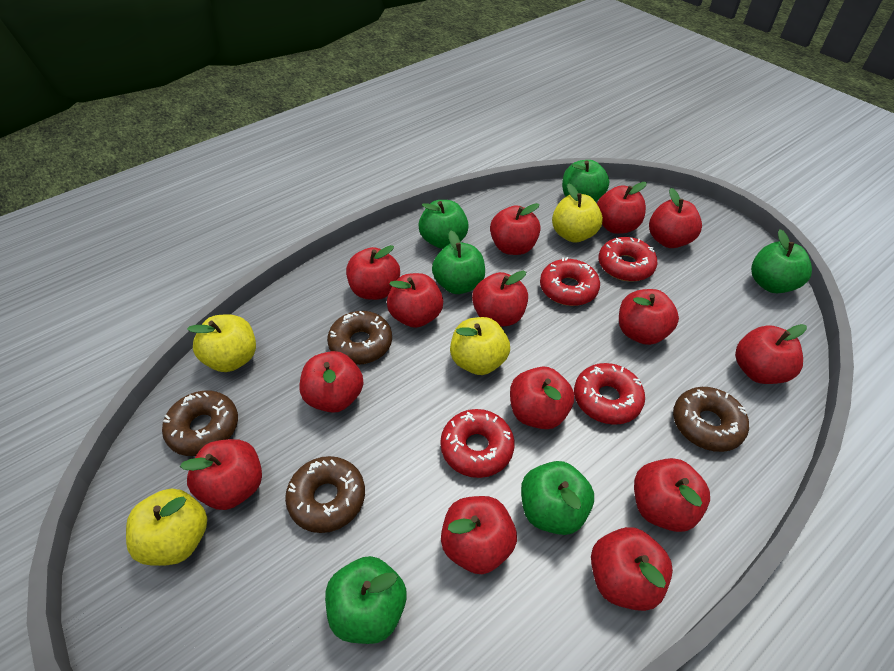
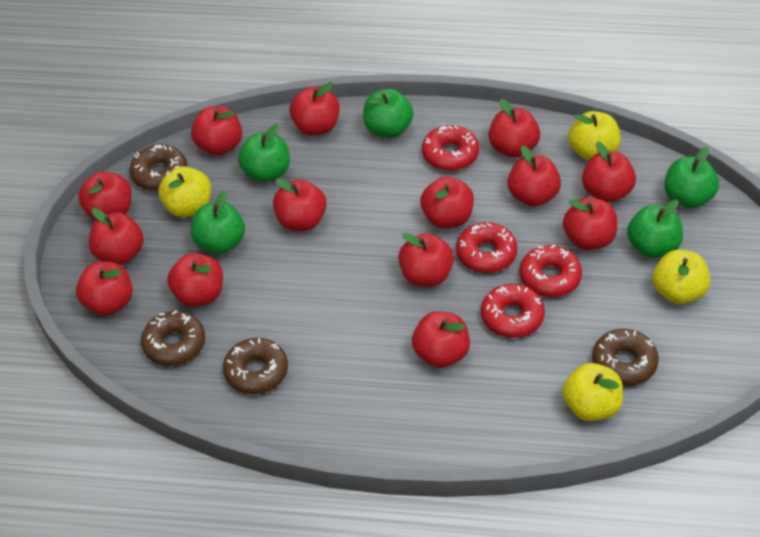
green apple: 6 -> 5

